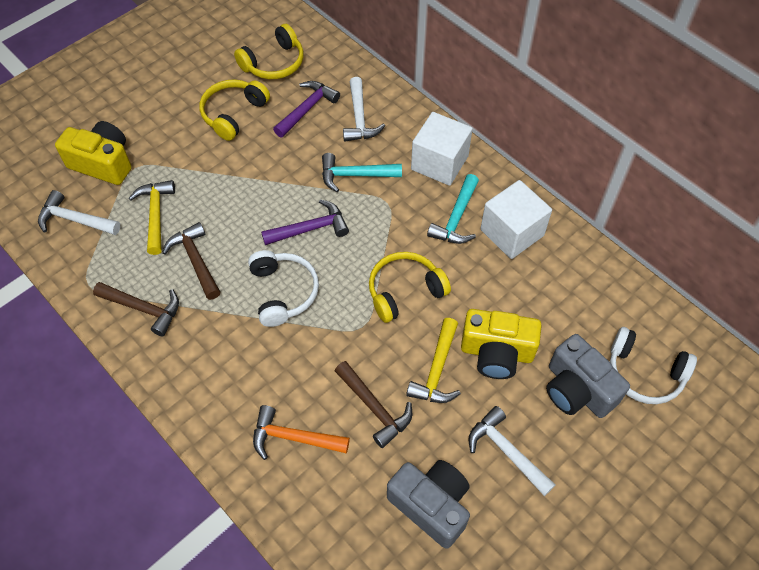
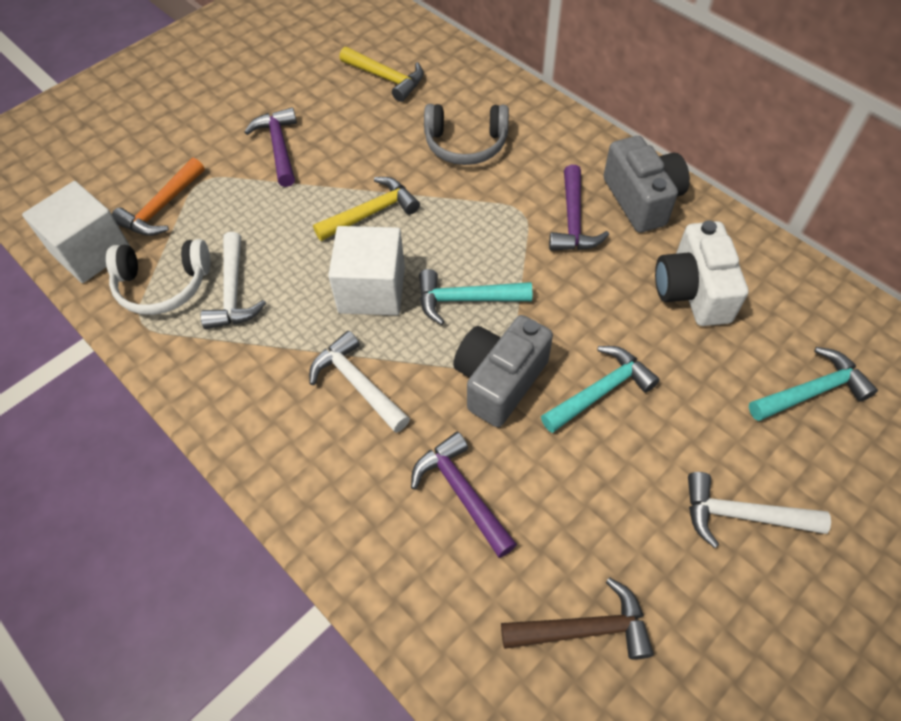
brown hammer: 3 -> 1
grey headphones: 0 -> 1
purple hammer: 2 -> 3
turquoise hammer: 2 -> 3
white camera: 0 -> 1
white headphones: 2 -> 1
yellow camera: 2 -> 0
yellow headphones: 3 -> 0

